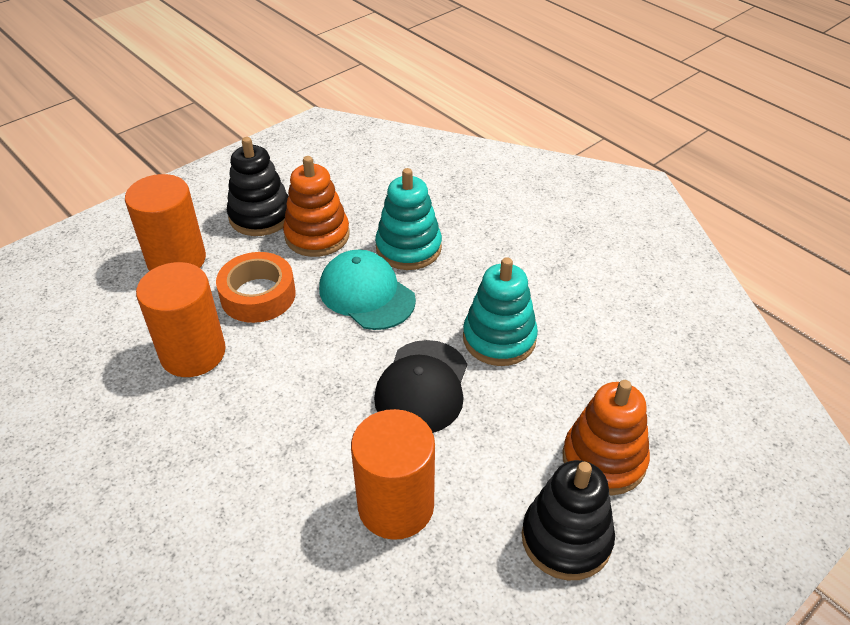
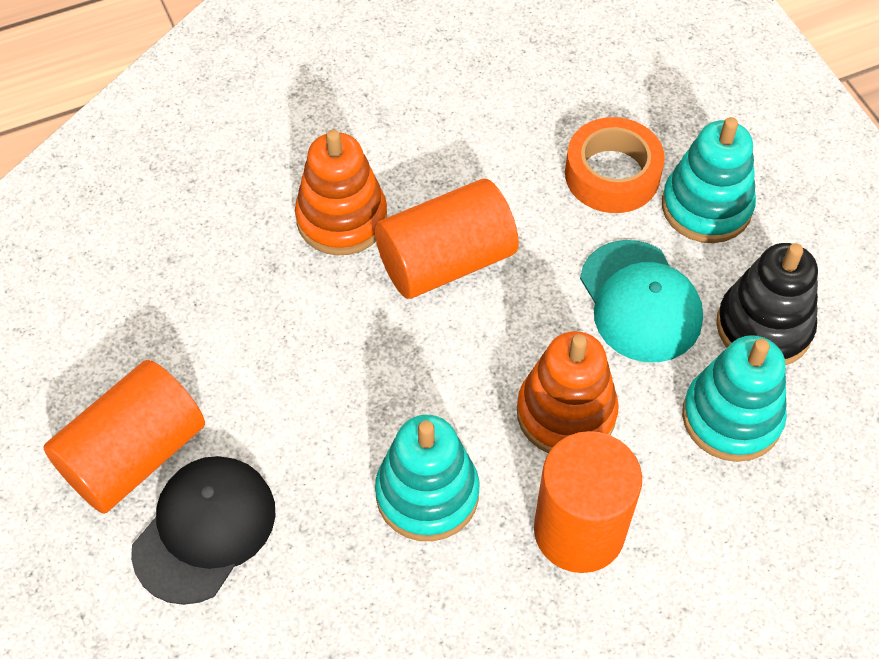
black stacking toy: 2 -> 1
turquoise stacking toy: 2 -> 3

